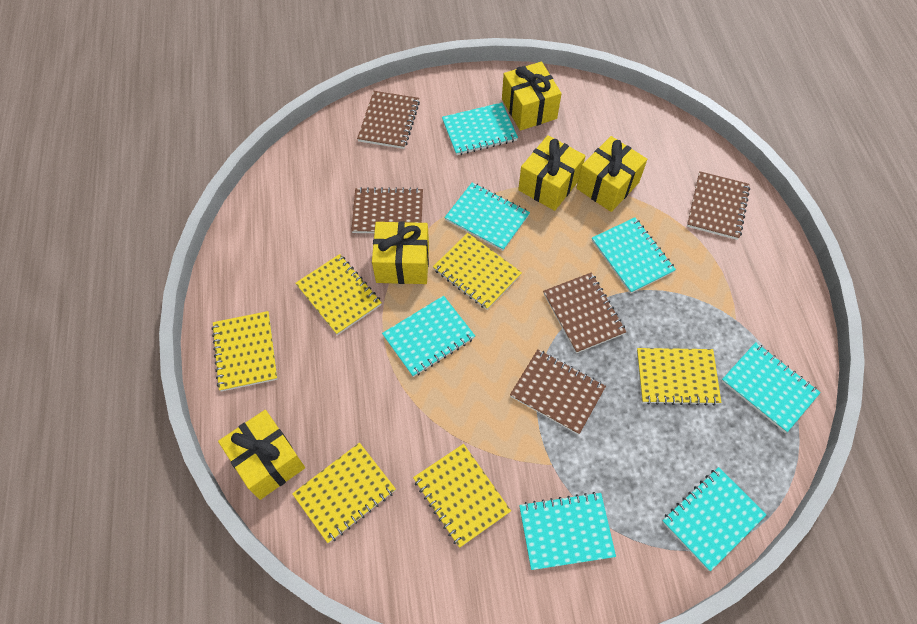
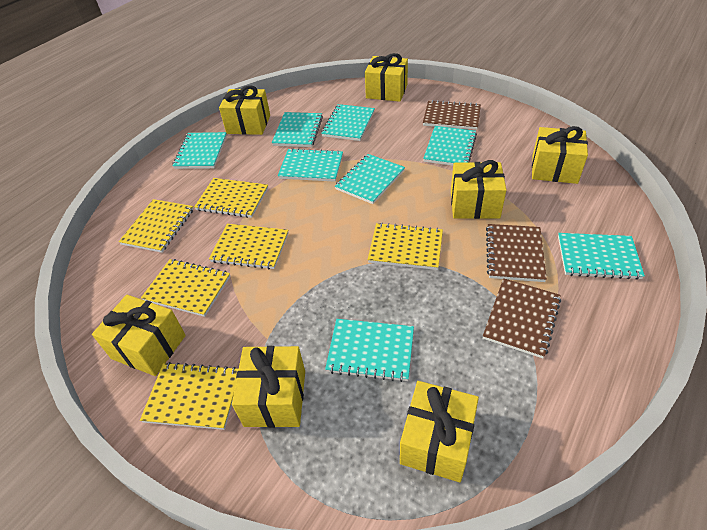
brown notebook: 5 -> 3
turquoise notebook: 7 -> 8
yellow gift: 5 -> 7

